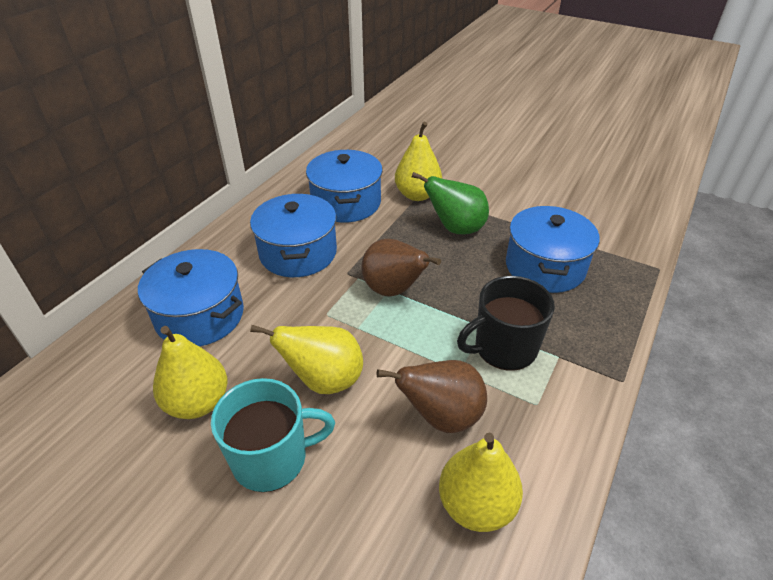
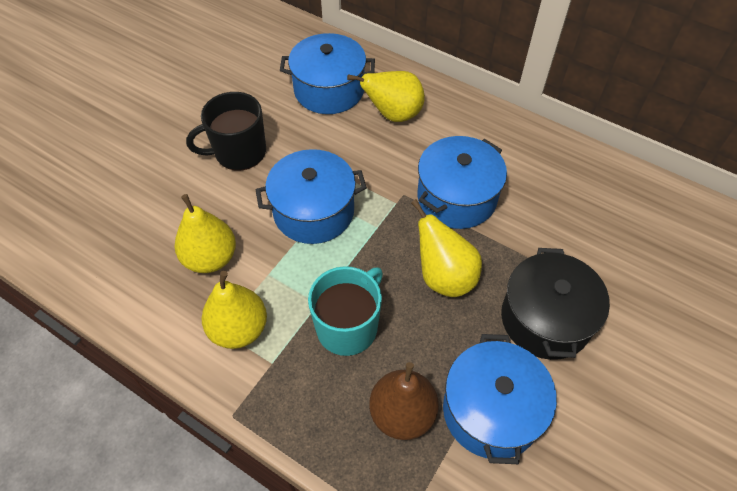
black pot: 0 -> 1
brown pear: 2 -> 1
green pear: 1 -> 0

